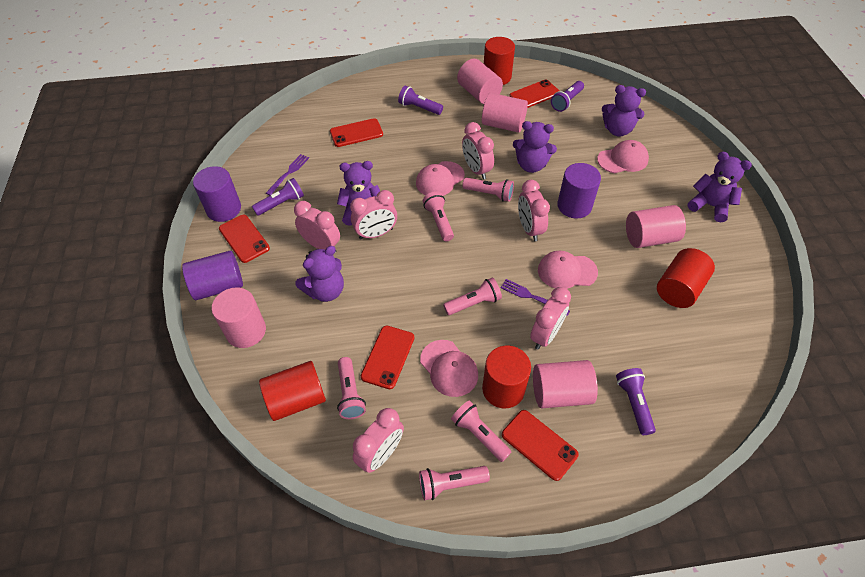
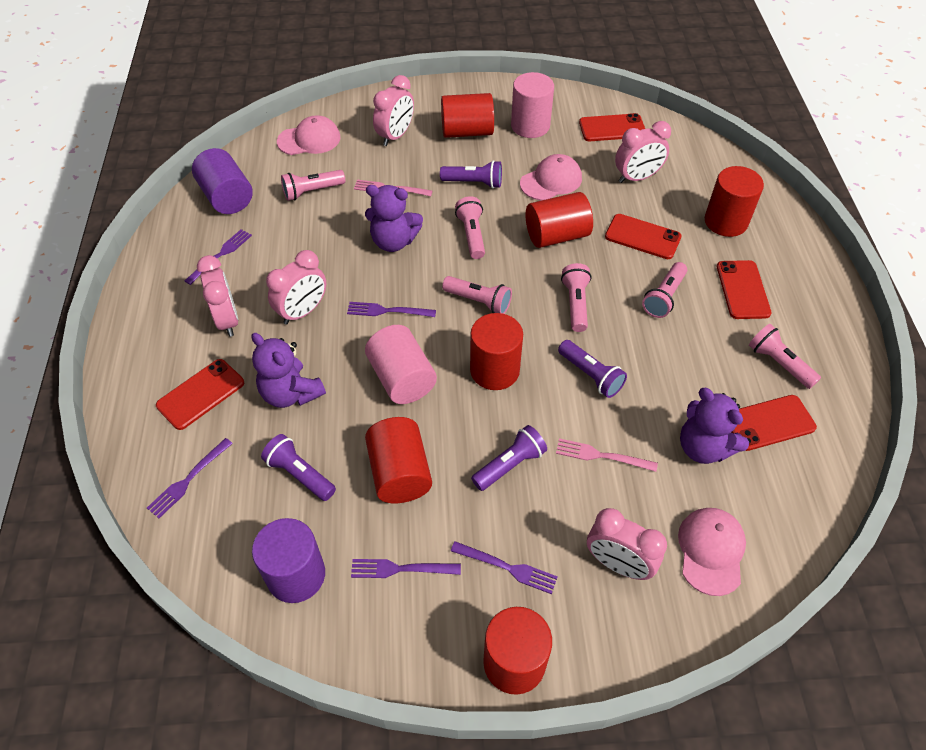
pink cap: 4 -> 3
pink clock: 6 -> 5
pink cylinder: 5 -> 2
pink fork: 0 -> 2
purple cylinder: 3 -> 2
purple fork: 2 -> 5
purple teddy bear: 5 -> 3
red cylinder: 4 -> 6

